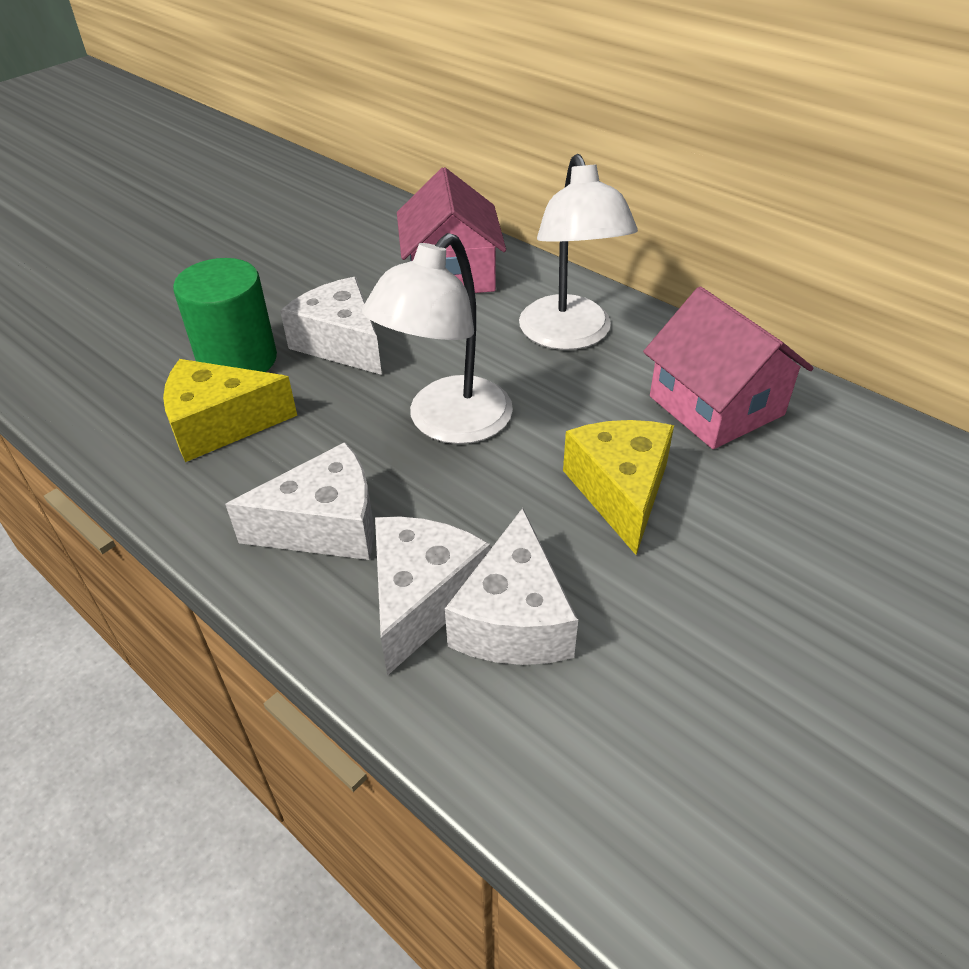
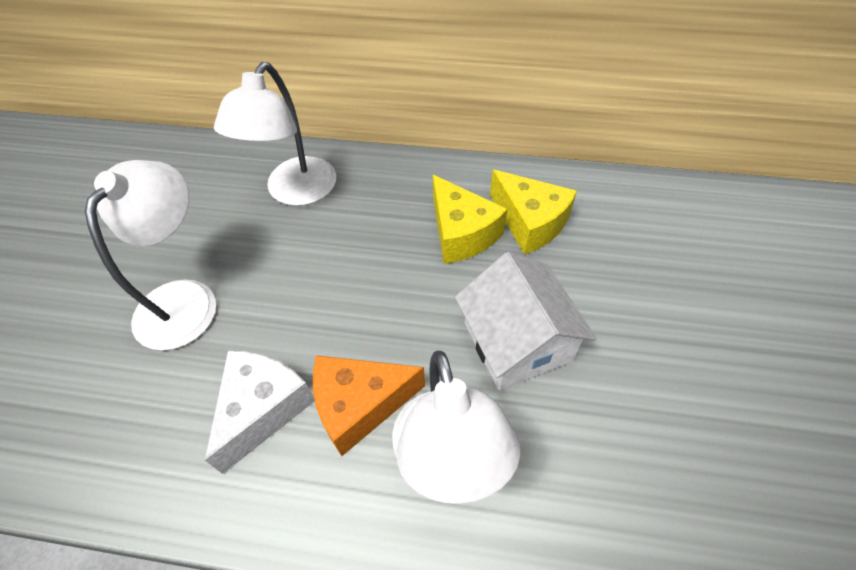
green cylinder: 1 -> 0
orange cheese: 0 -> 1
pink house: 2 -> 0
white cheese: 4 -> 1
white house: 0 -> 1
white lamp: 2 -> 3

